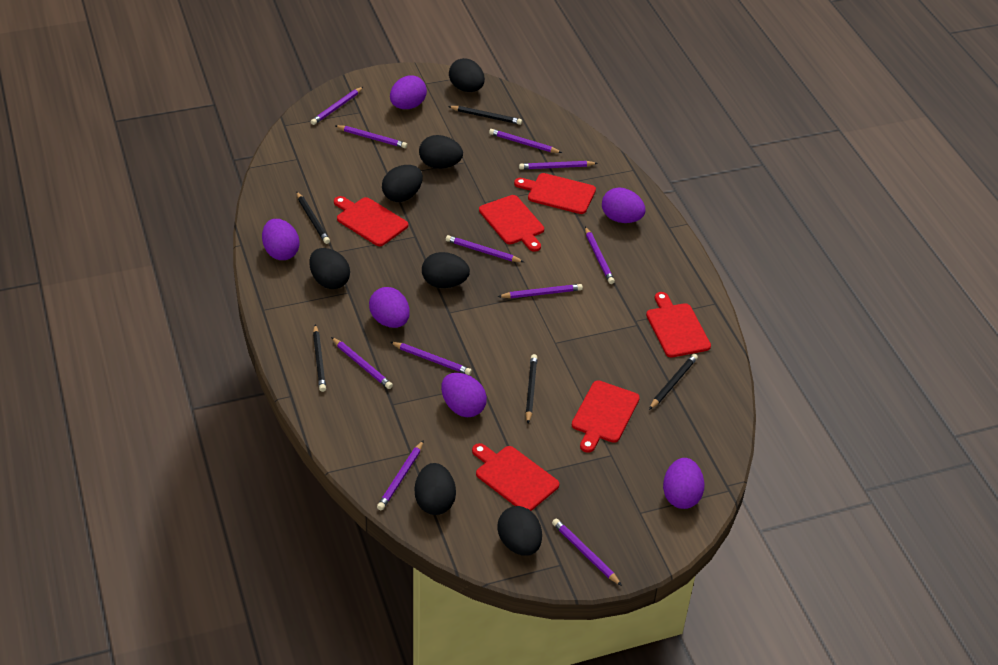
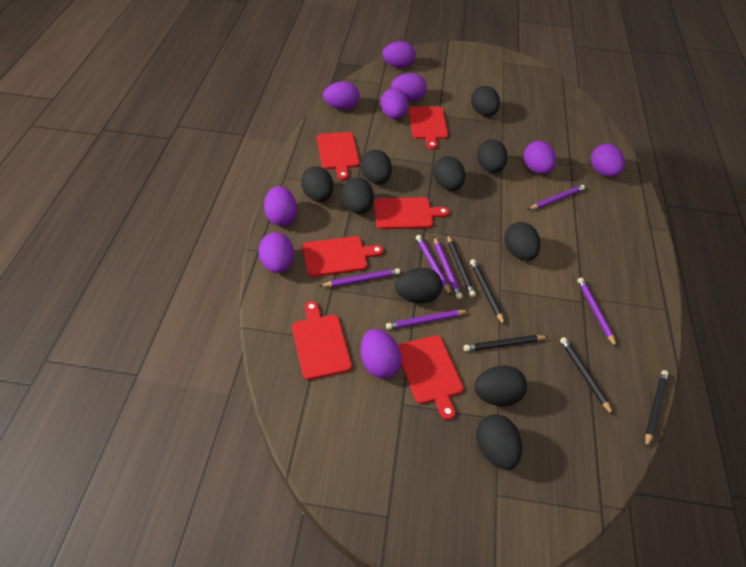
black egg: 7 -> 10
purple egg: 6 -> 9
purple pencil: 11 -> 6

